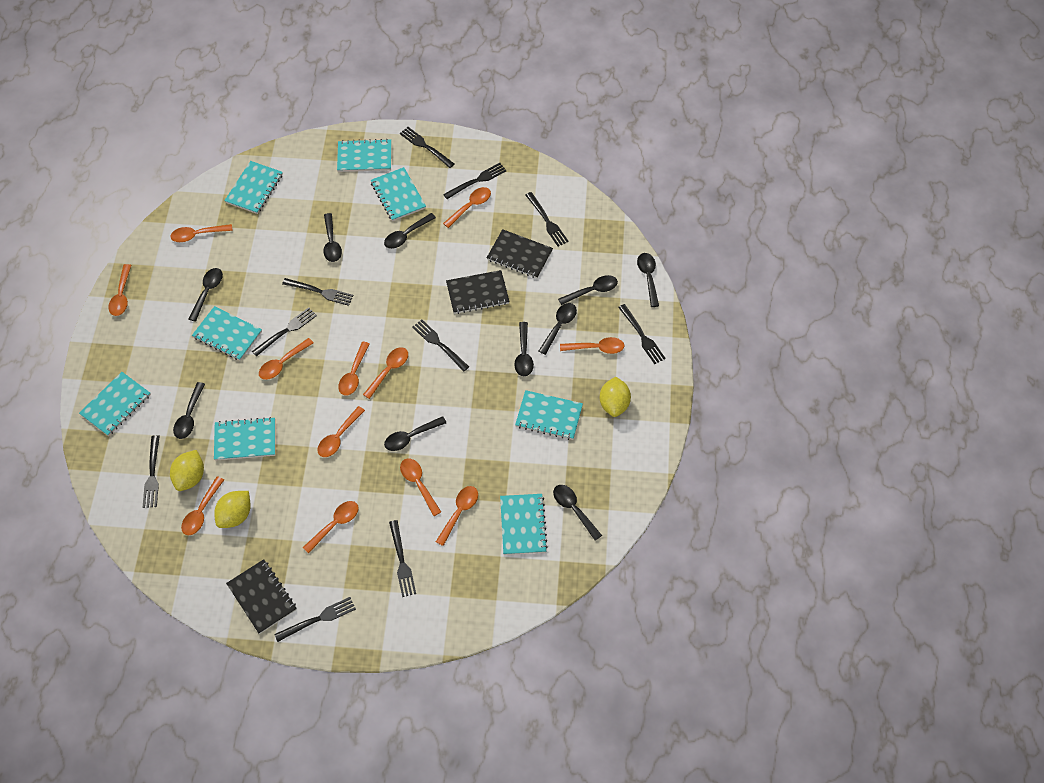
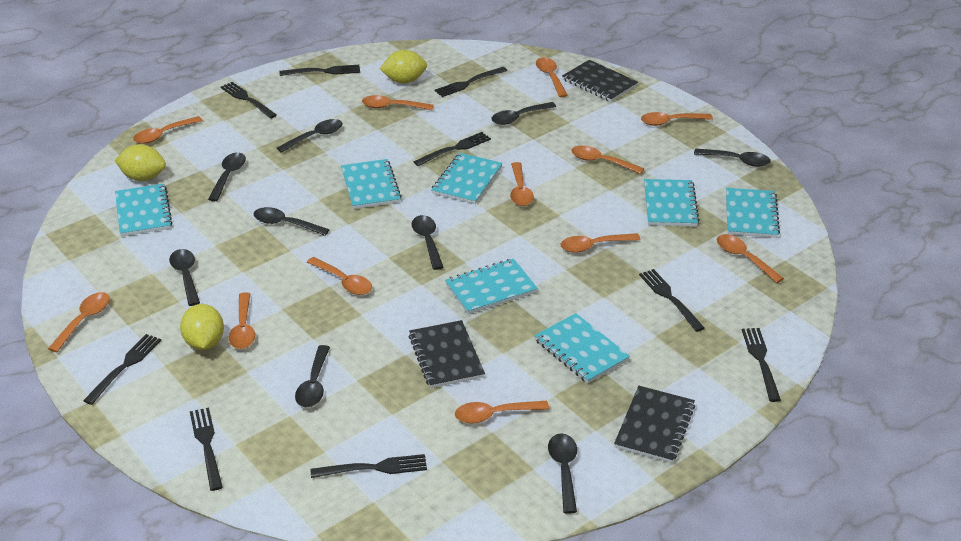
black fork: 10 -> 9
black spoon: 10 -> 9
turquoise notebook: 8 -> 7

